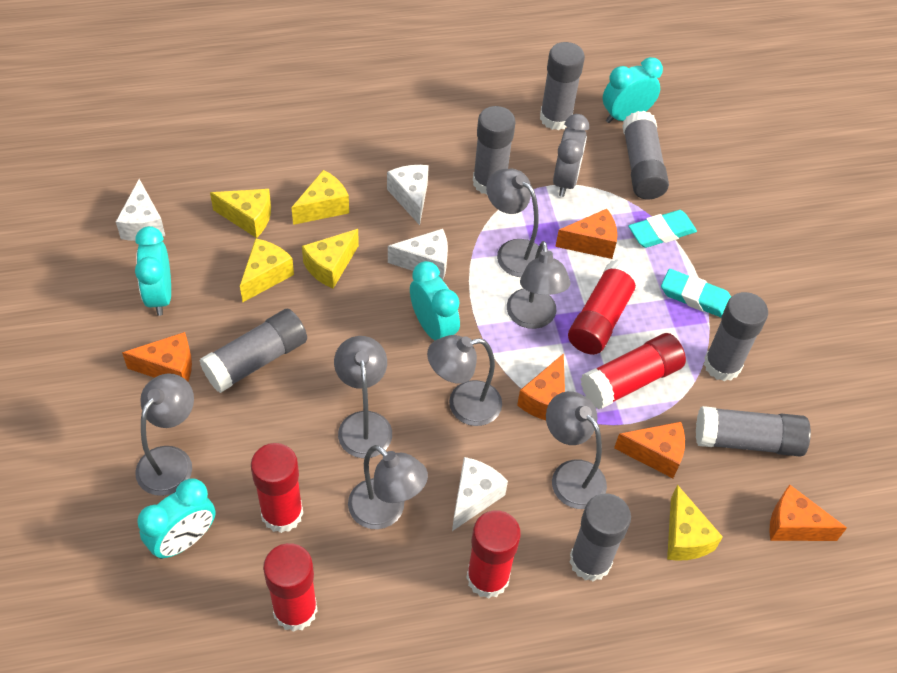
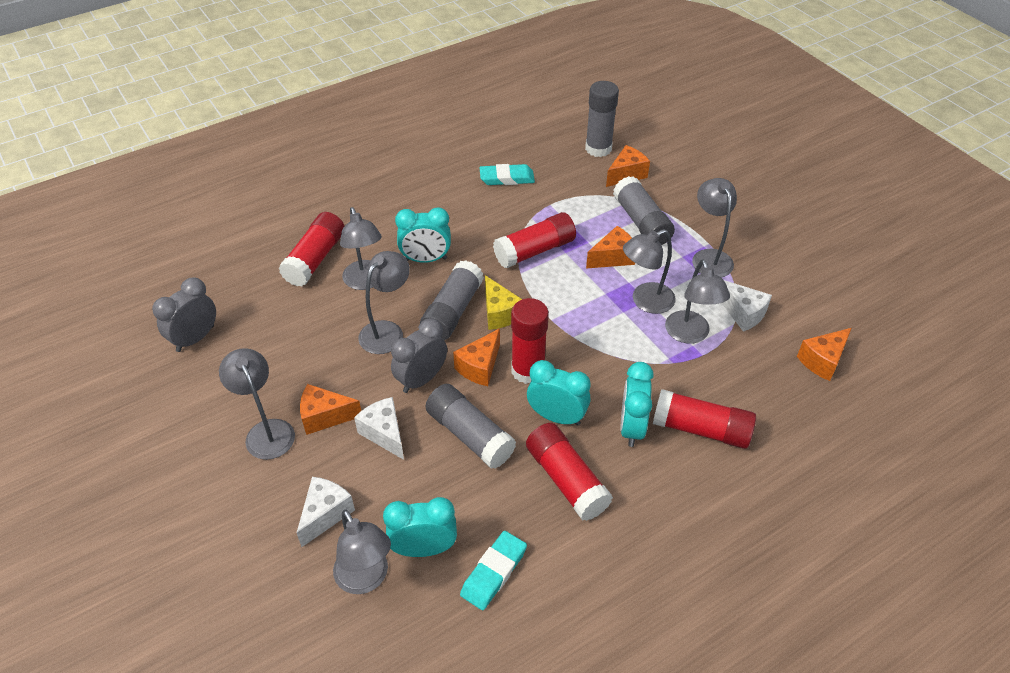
grey clock: 1 -> 2
grey glue stick: 7 -> 4
white cheese: 4 -> 3
yellow cheese: 5 -> 1

